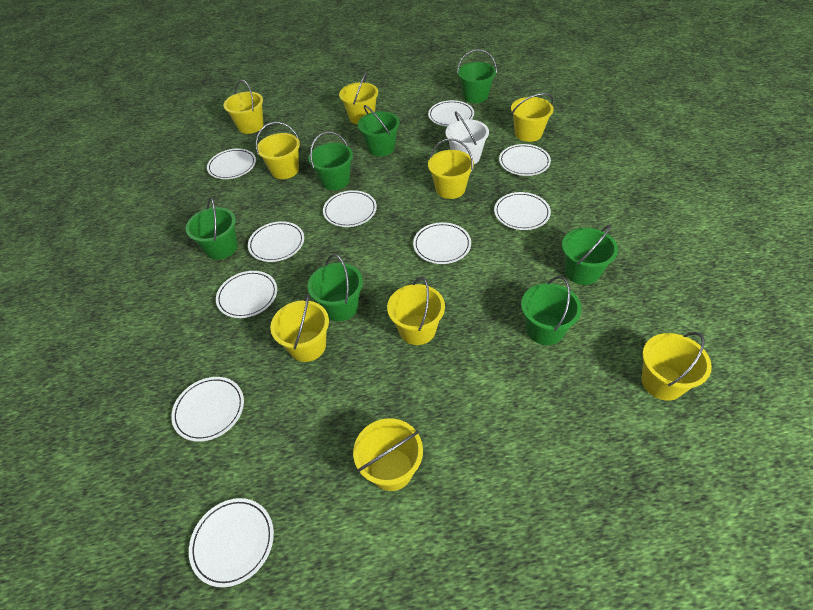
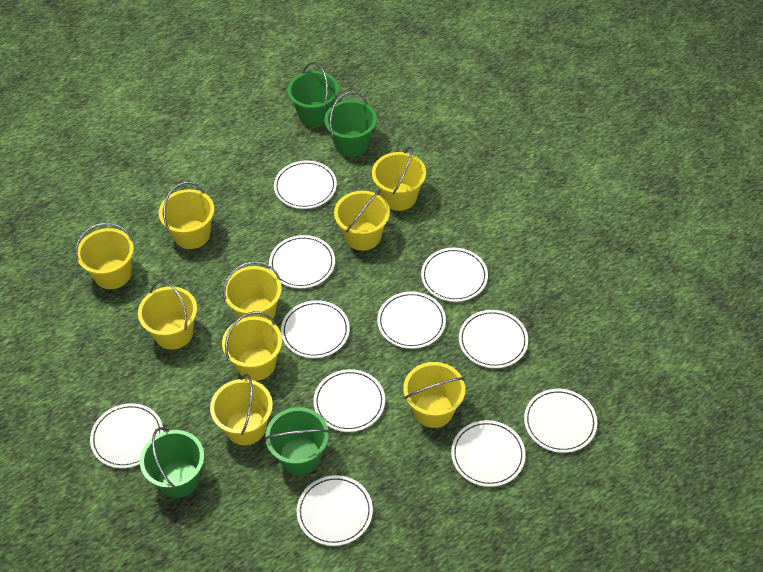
green bucket: 7 -> 4
white bucket: 1 -> 0
white plate: 10 -> 11

